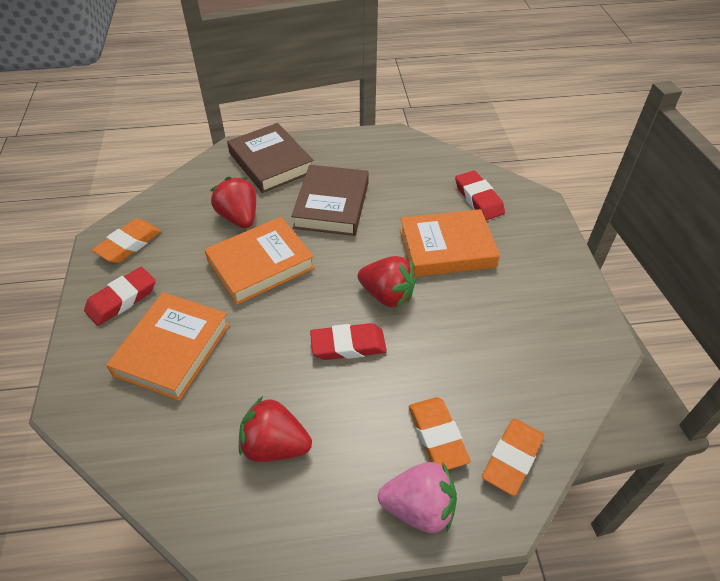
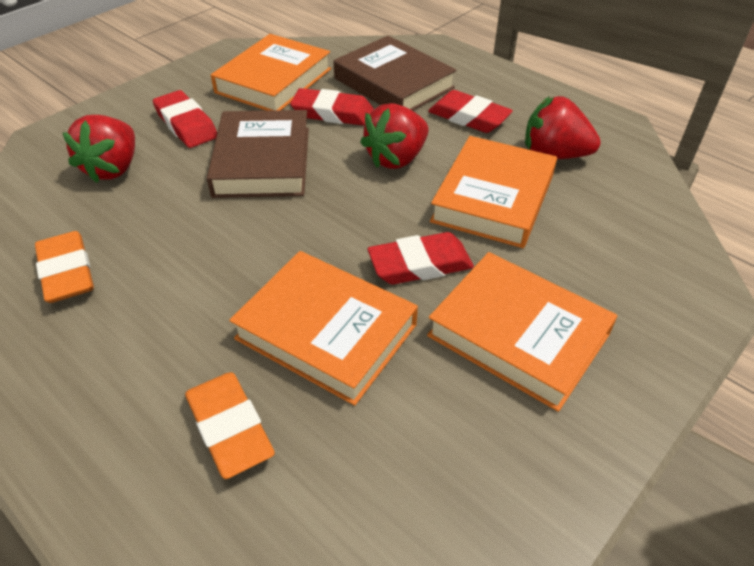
orange book: 3 -> 4
orange eraser: 3 -> 2
pink strawberry: 1 -> 0
red eraser: 3 -> 4

